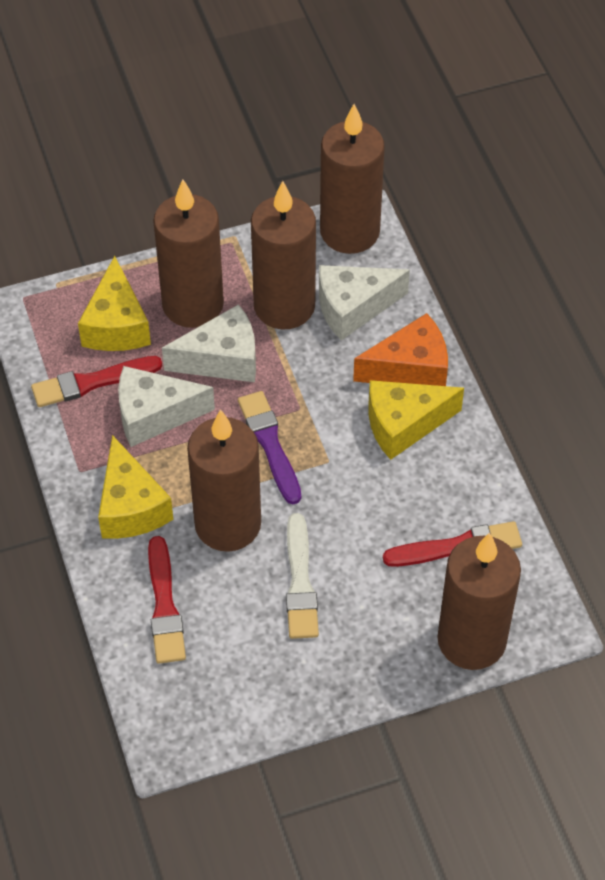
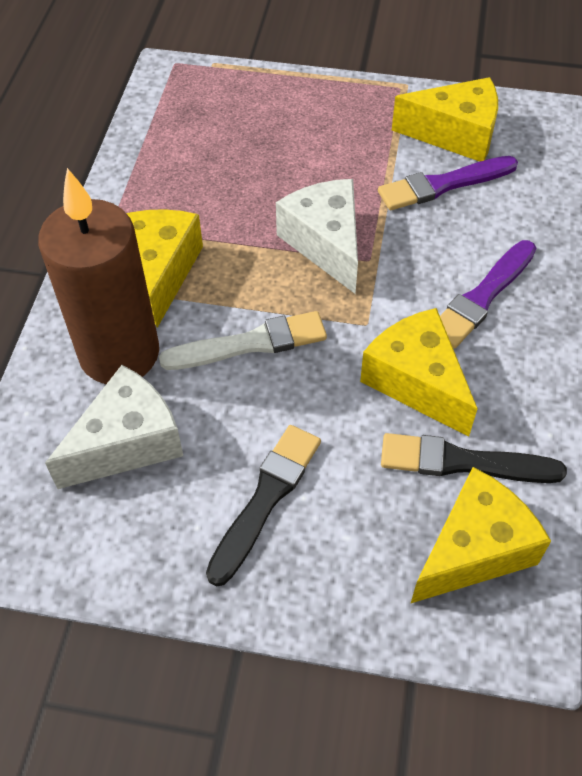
black brush: 0 -> 2
brown candle: 5 -> 1
orange cheese: 1 -> 0
purple brush: 1 -> 2
red brush: 3 -> 0
white cheese: 3 -> 2
yellow cheese: 3 -> 4

